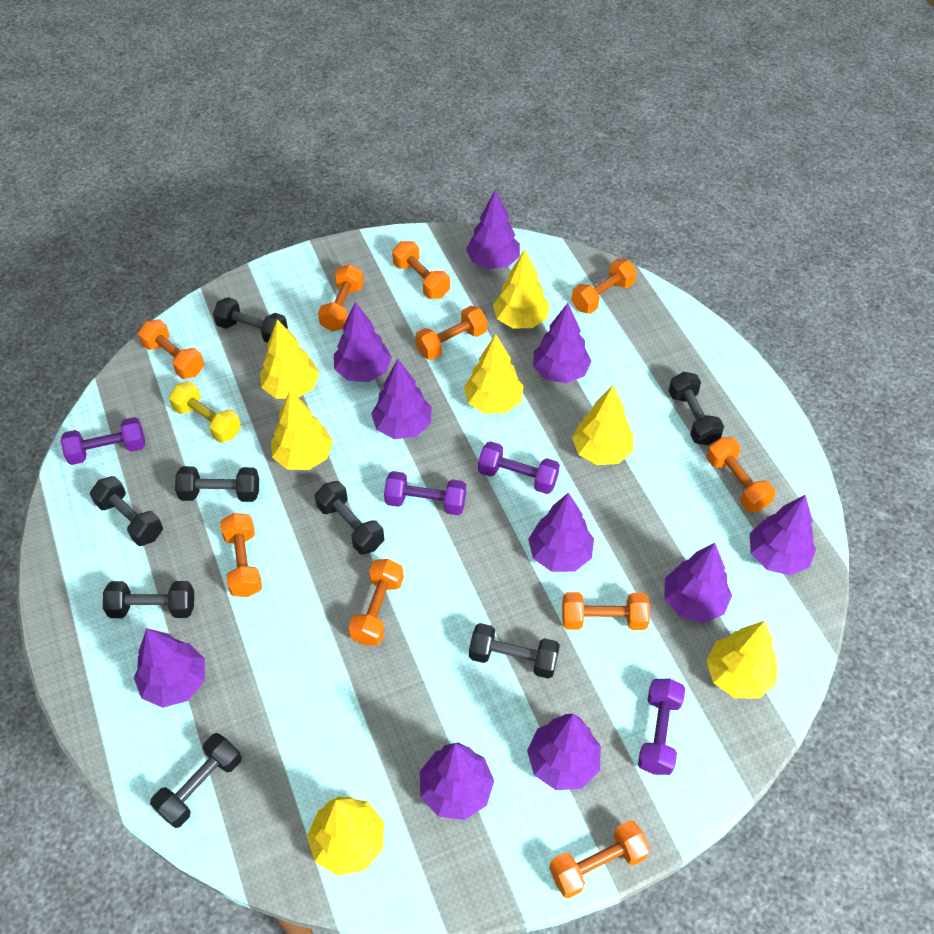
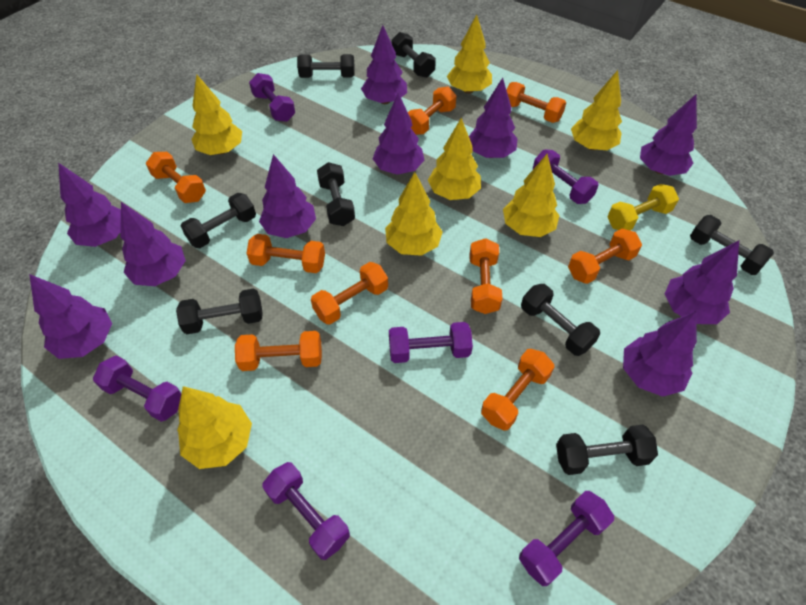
orange dumbbell: 10 -> 9
purple dumbbell: 4 -> 6

